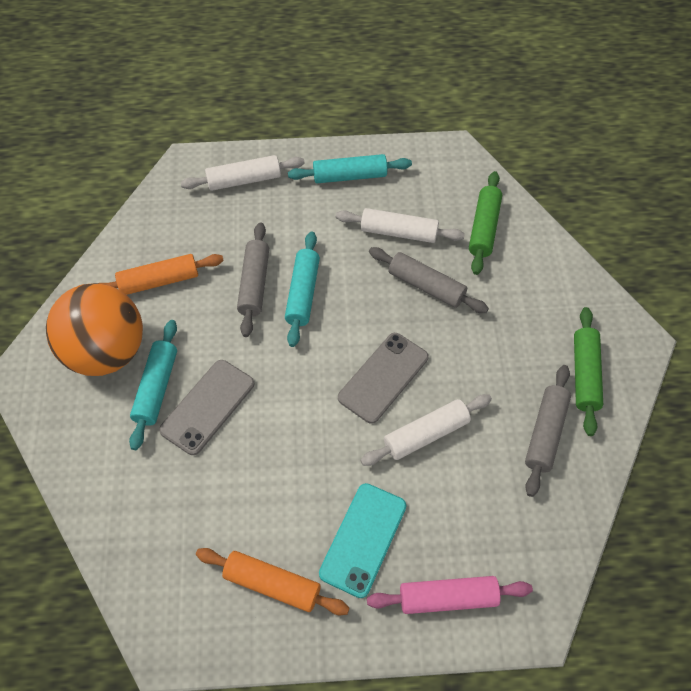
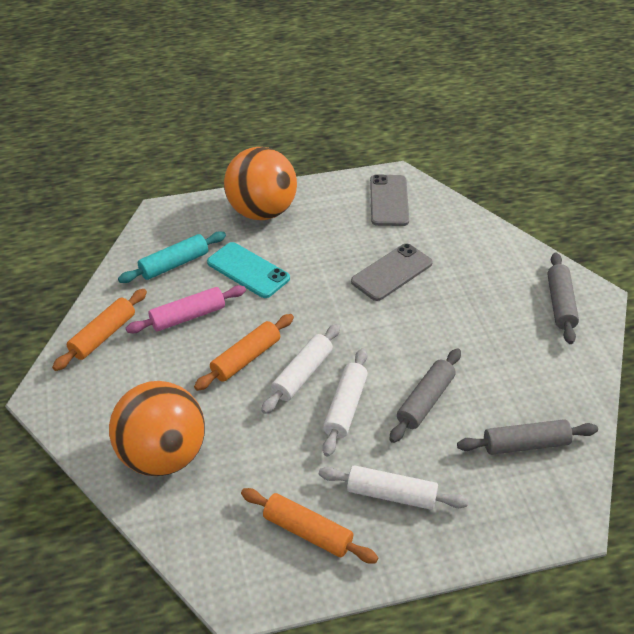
green rolling pin: 2 -> 0
orange ball: 1 -> 2
orange rolling pin: 2 -> 3
turquoise rolling pin: 3 -> 1

